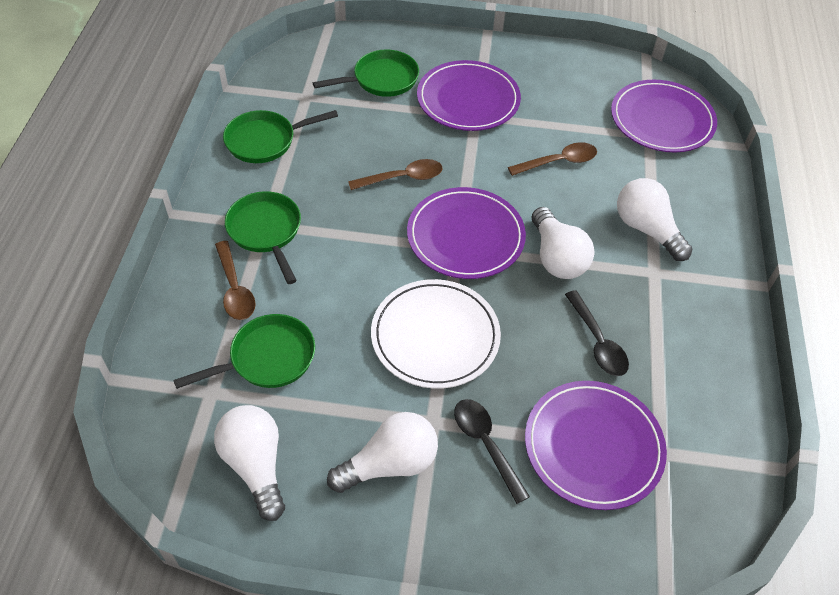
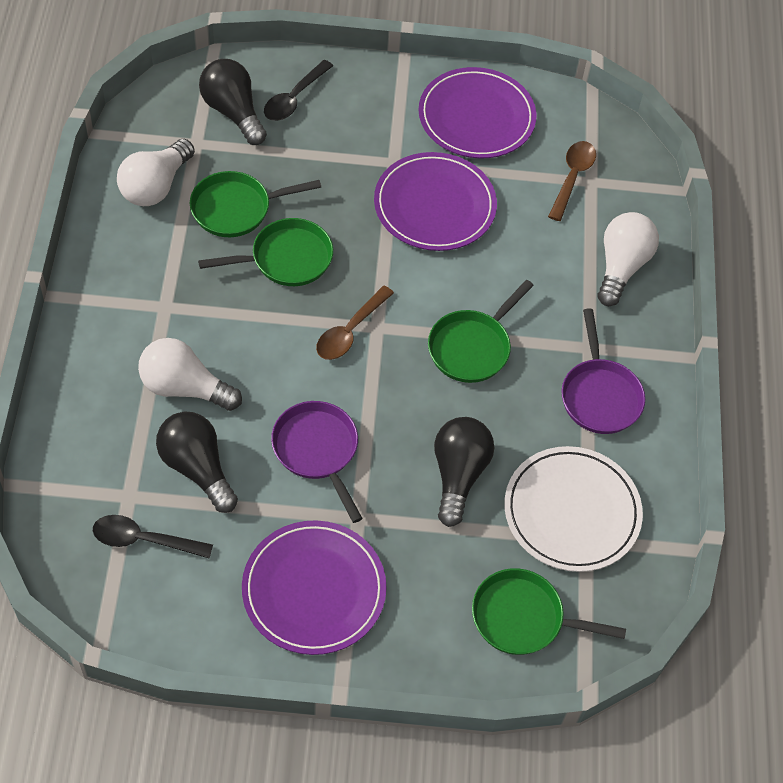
black light bulb: 0 -> 3
brown spoon: 3 -> 2
purple pan: 0 -> 2
purple plate: 4 -> 3
white light bulb: 4 -> 3

